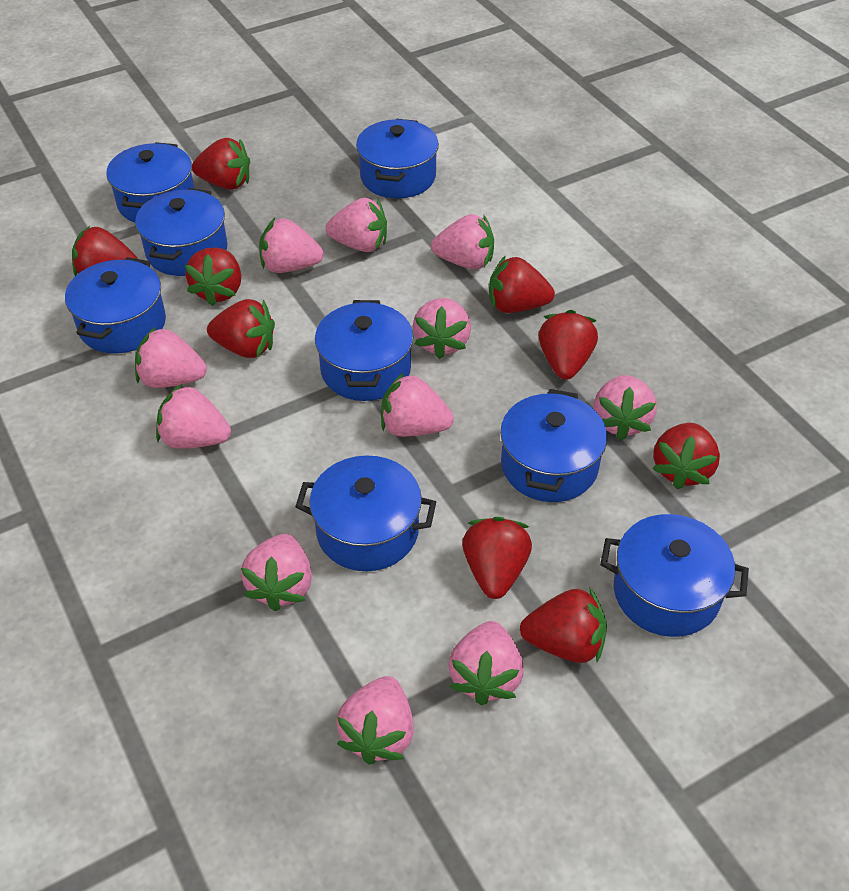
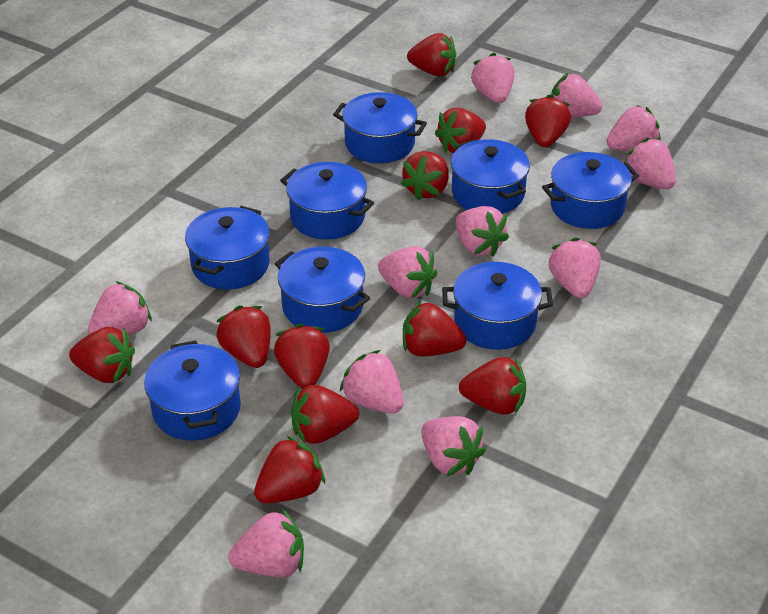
red strawberry: 9 -> 11

